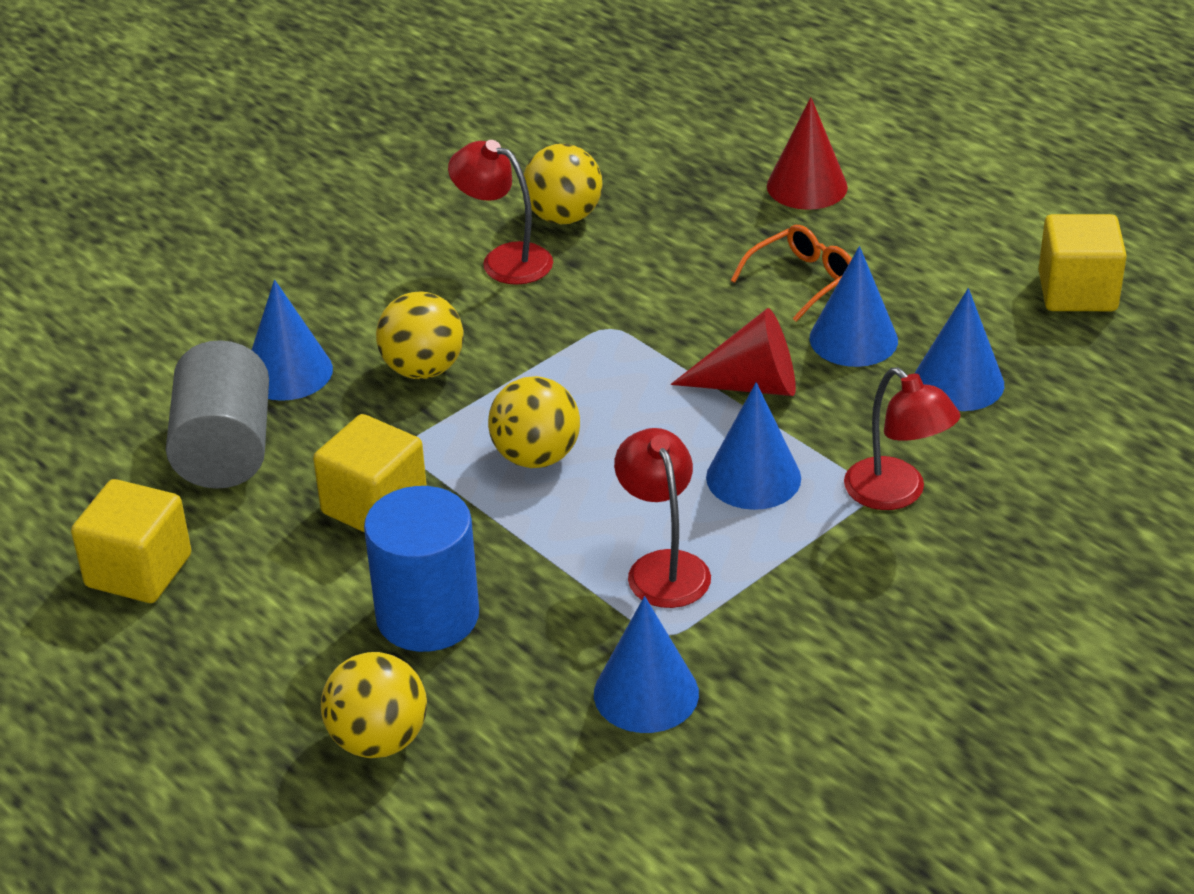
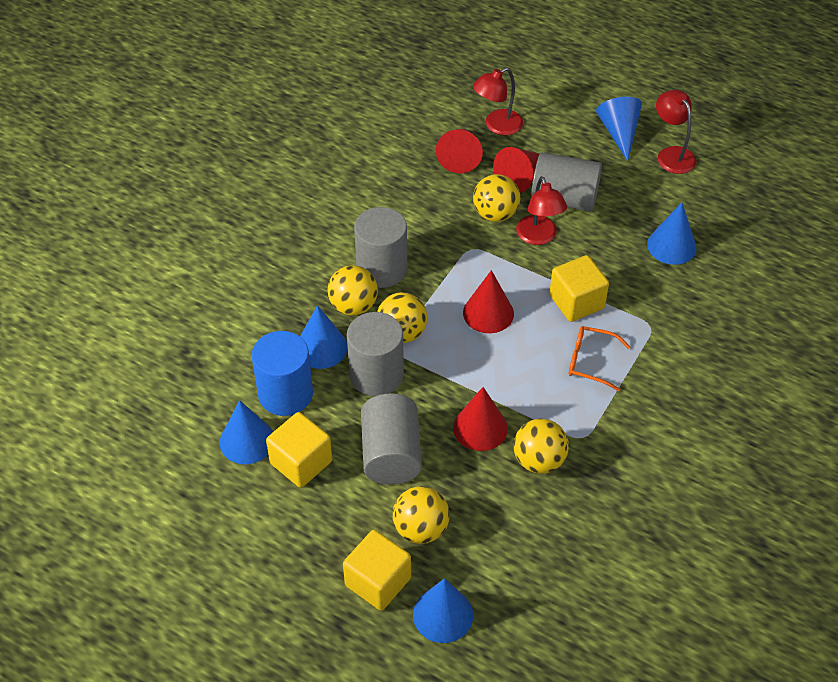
grey cylinder: 1 -> 4
red cone: 2 -> 4
yellow ball: 4 -> 5

